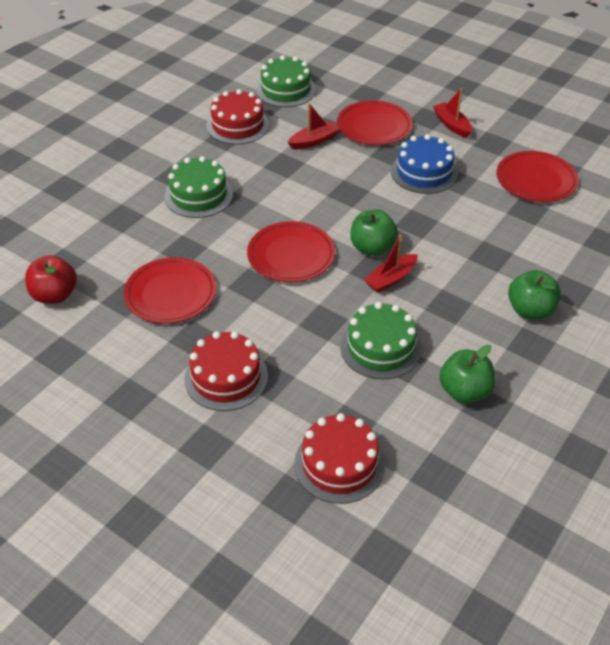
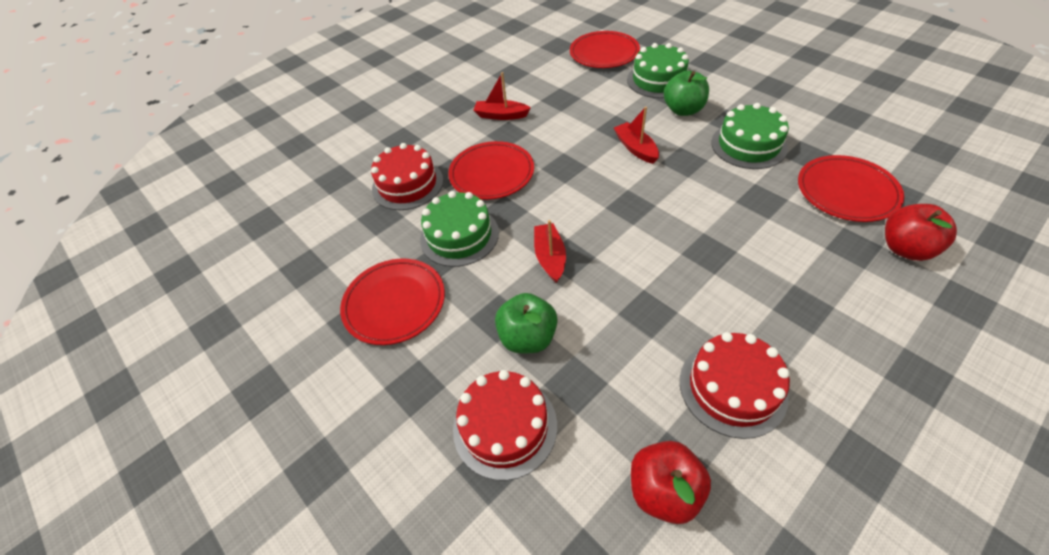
blue cake: 1 -> 0
green apple: 3 -> 2
red apple: 1 -> 2

